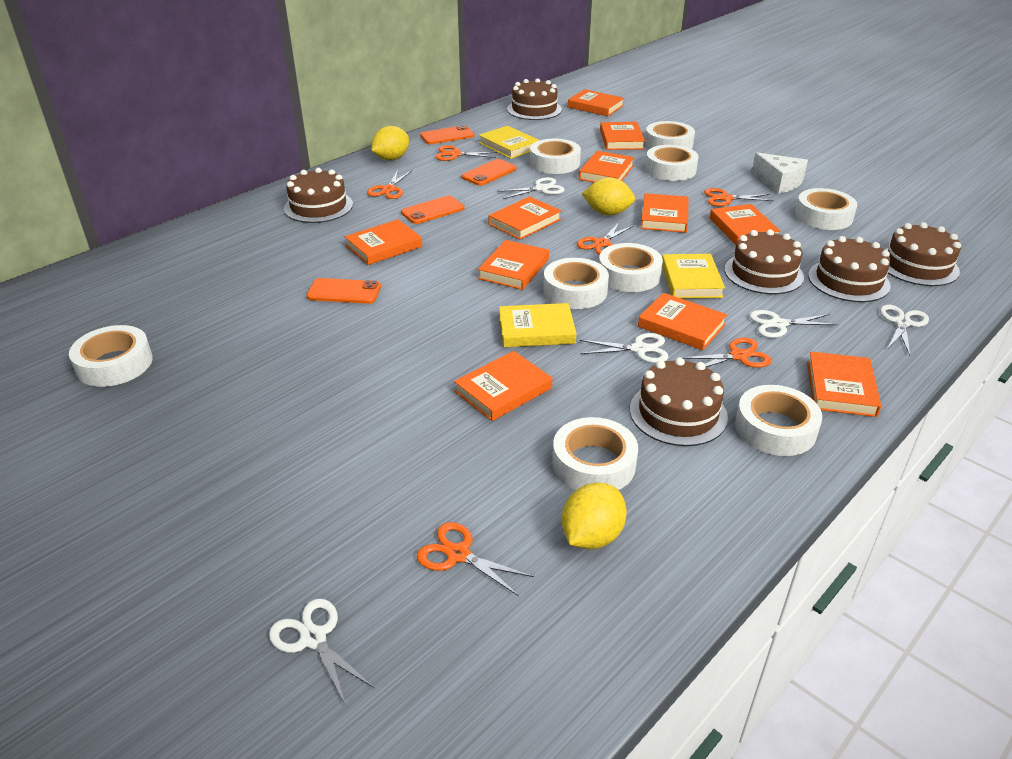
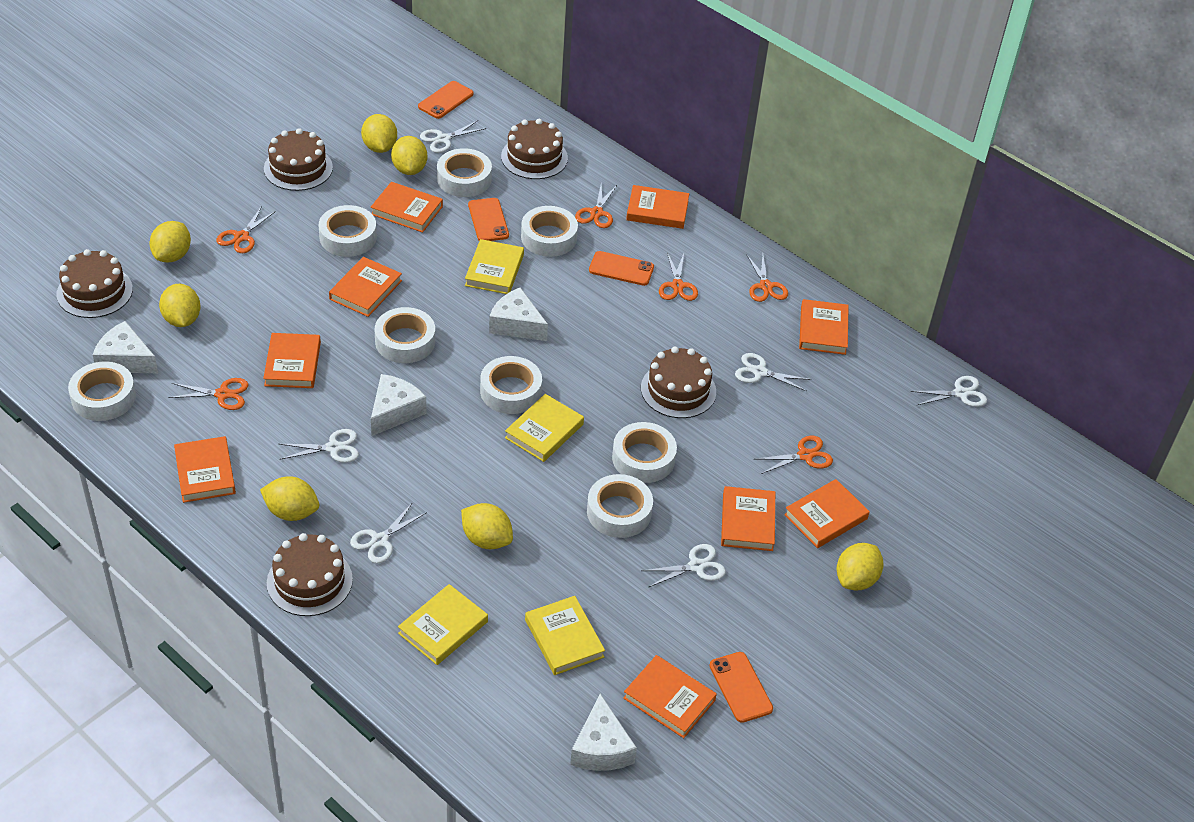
brown cake: 6 -> 5
orange book: 11 -> 9
white cheese: 1 -> 4
white scissors: 5 -> 6
white tape: 9 -> 8
yellow book: 3 -> 4
yellow lemon: 3 -> 7

